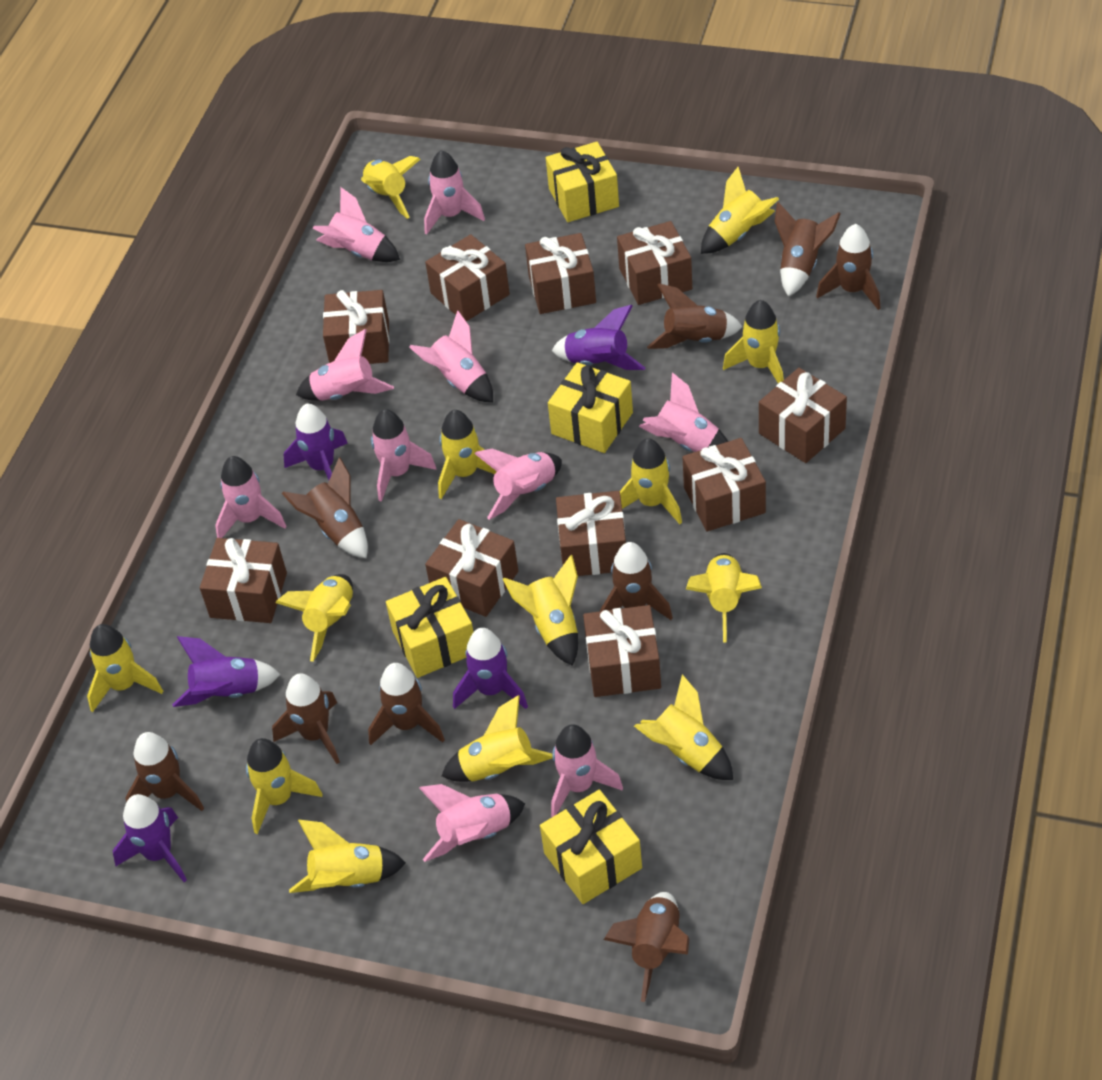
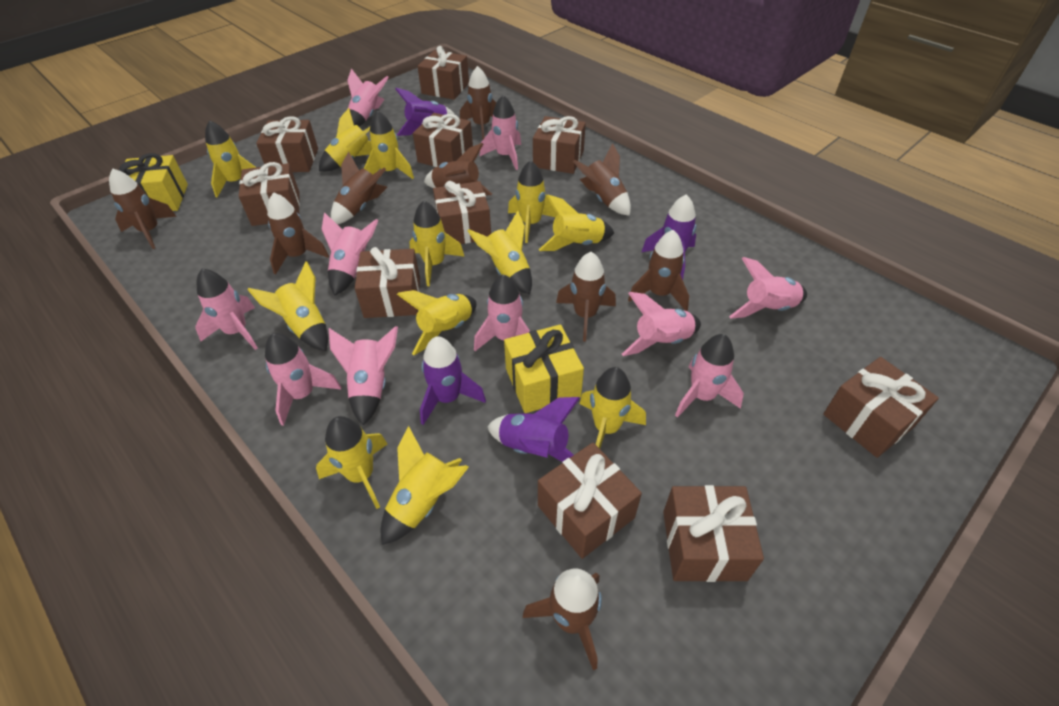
purple rocket: 5 -> 4
yellow gift: 4 -> 2
yellow rocket: 13 -> 12

